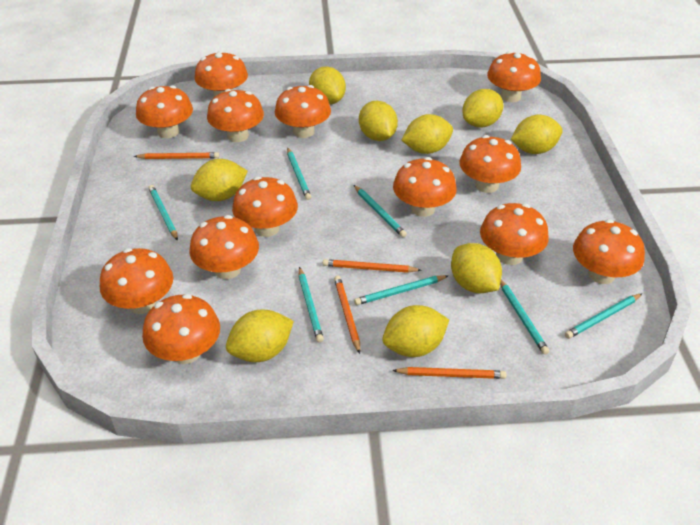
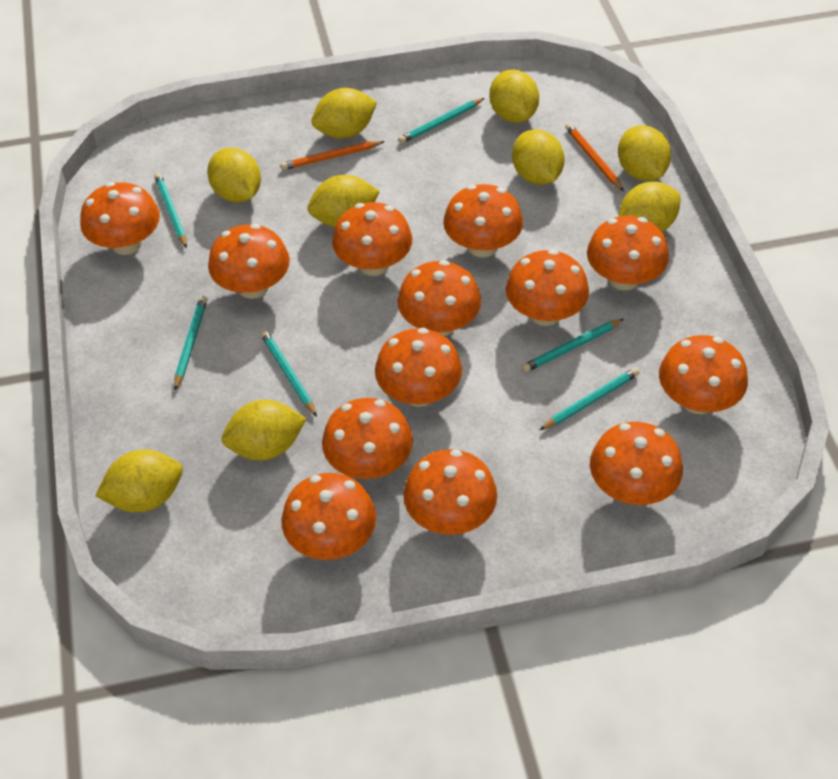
orange pencil: 4 -> 2
turquoise pencil: 7 -> 6

